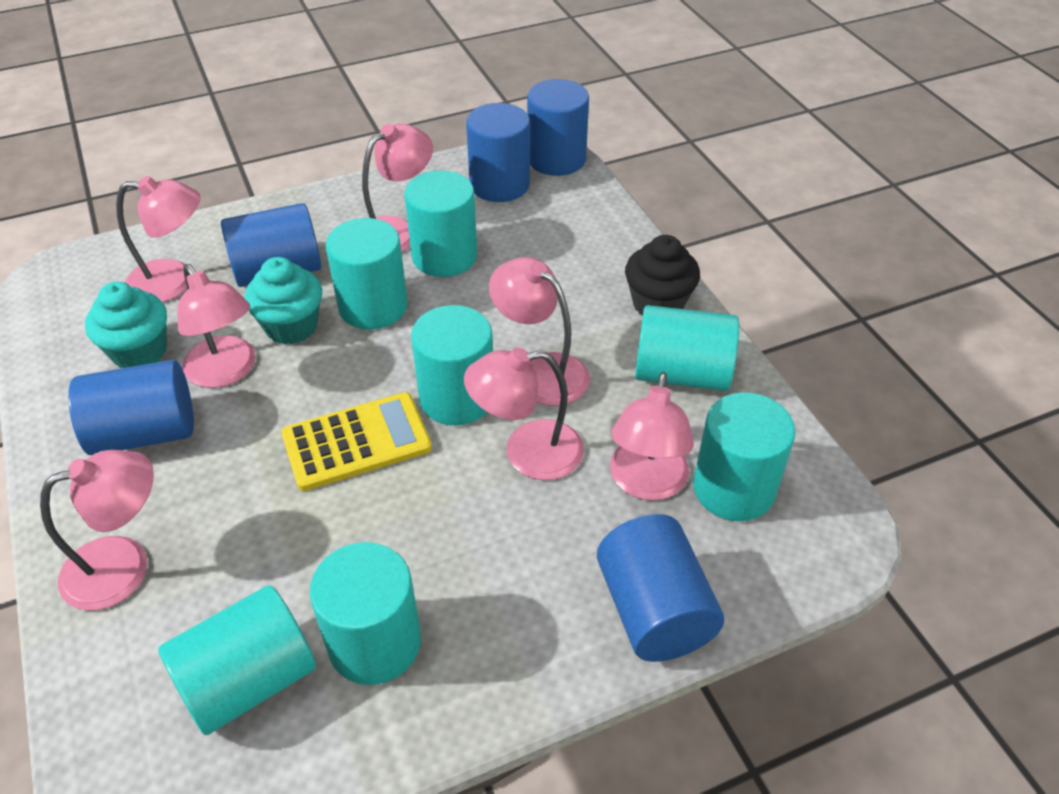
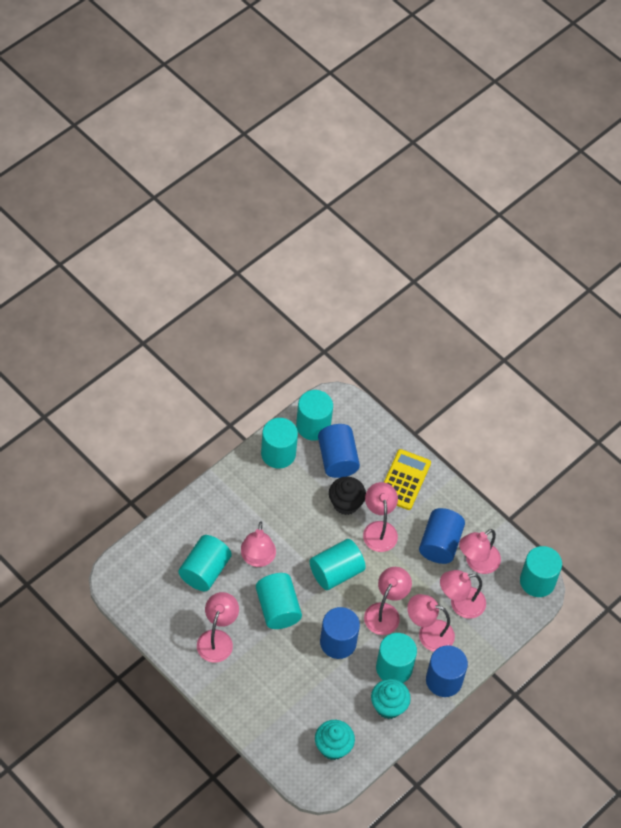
blue cylinder: 5 -> 4

